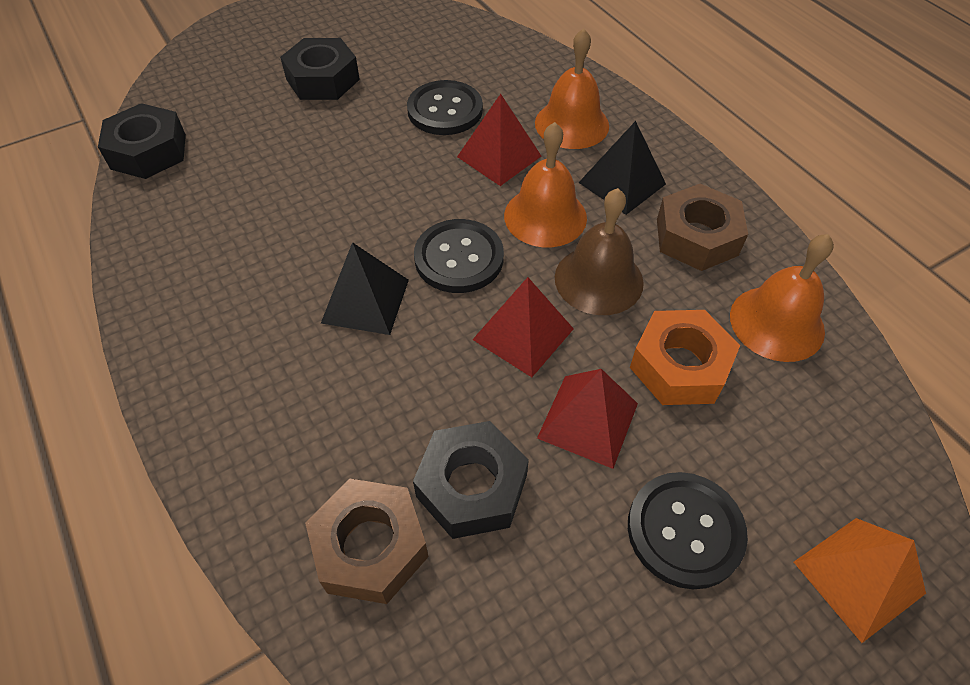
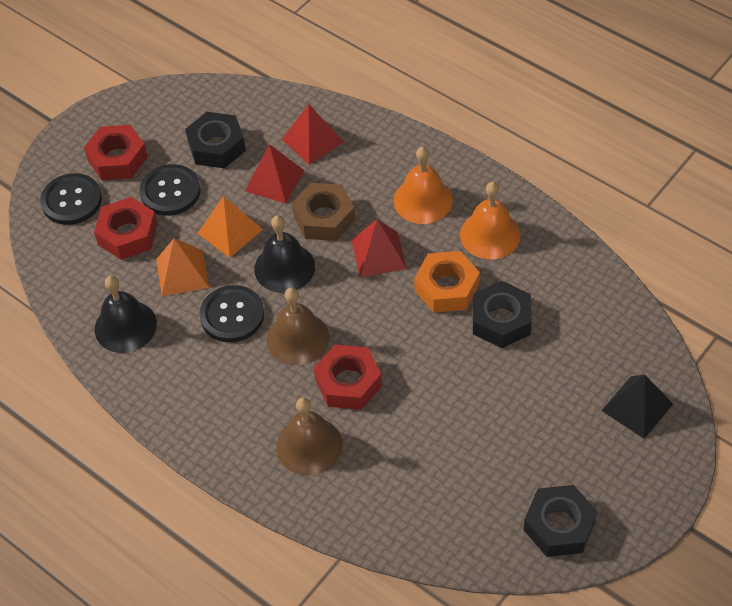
black bell: 0 -> 2
black pyramid: 2 -> 1
brown bell: 1 -> 2
brown nut: 2 -> 1
orange bell: 3 -> 2
orange pyramid: 1 -> 2
red nut: 0 -> 3

